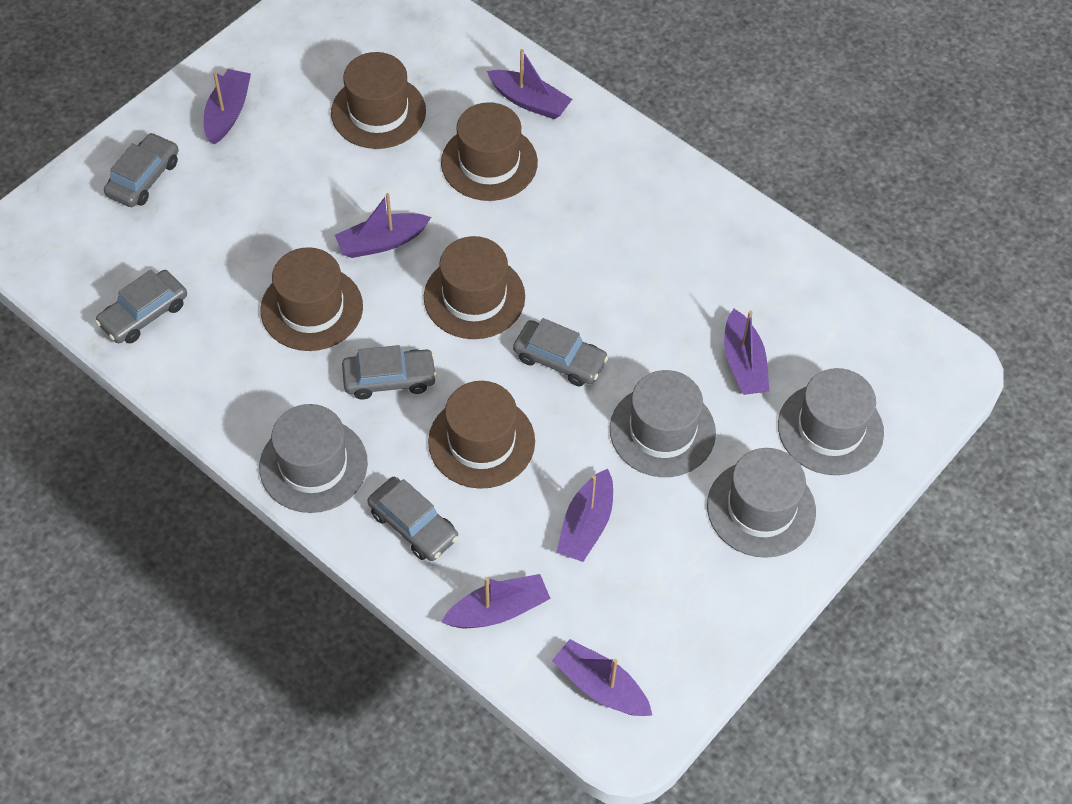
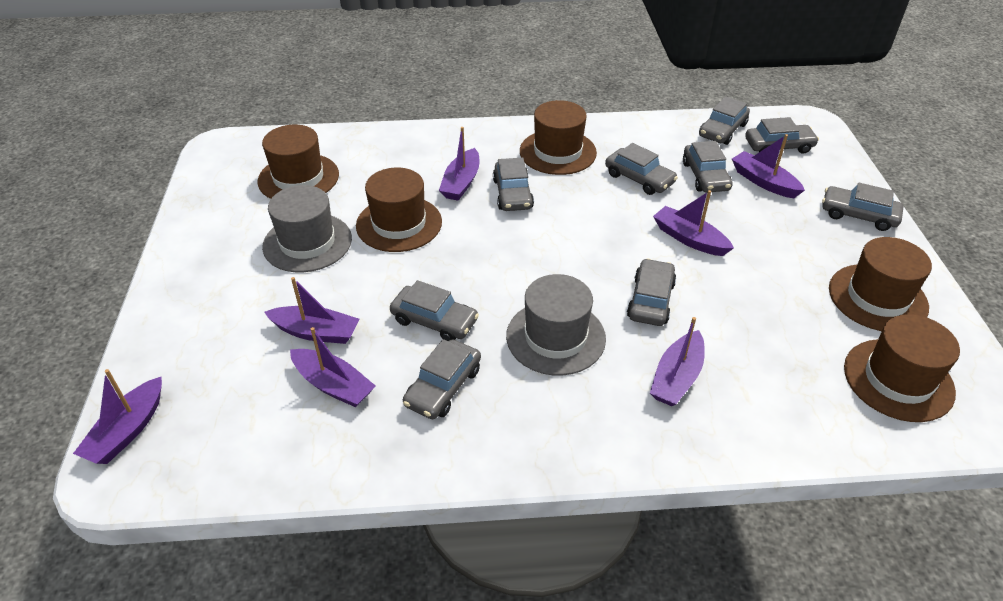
grey car: 5 -> 9
grey hat: 4 -> 2

